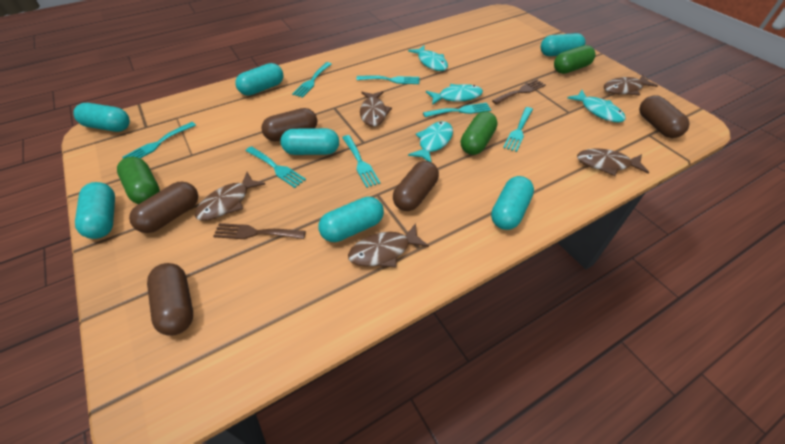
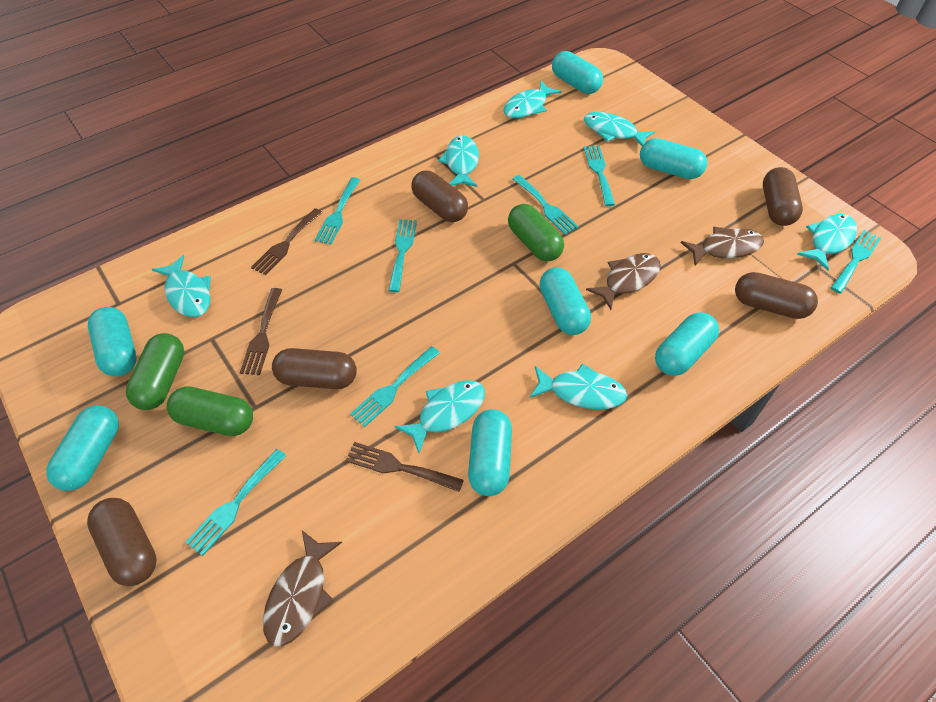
brown fish: 5 -> 3
brown fork: 2 -> 3
turquoise fish: 4 -> 7

